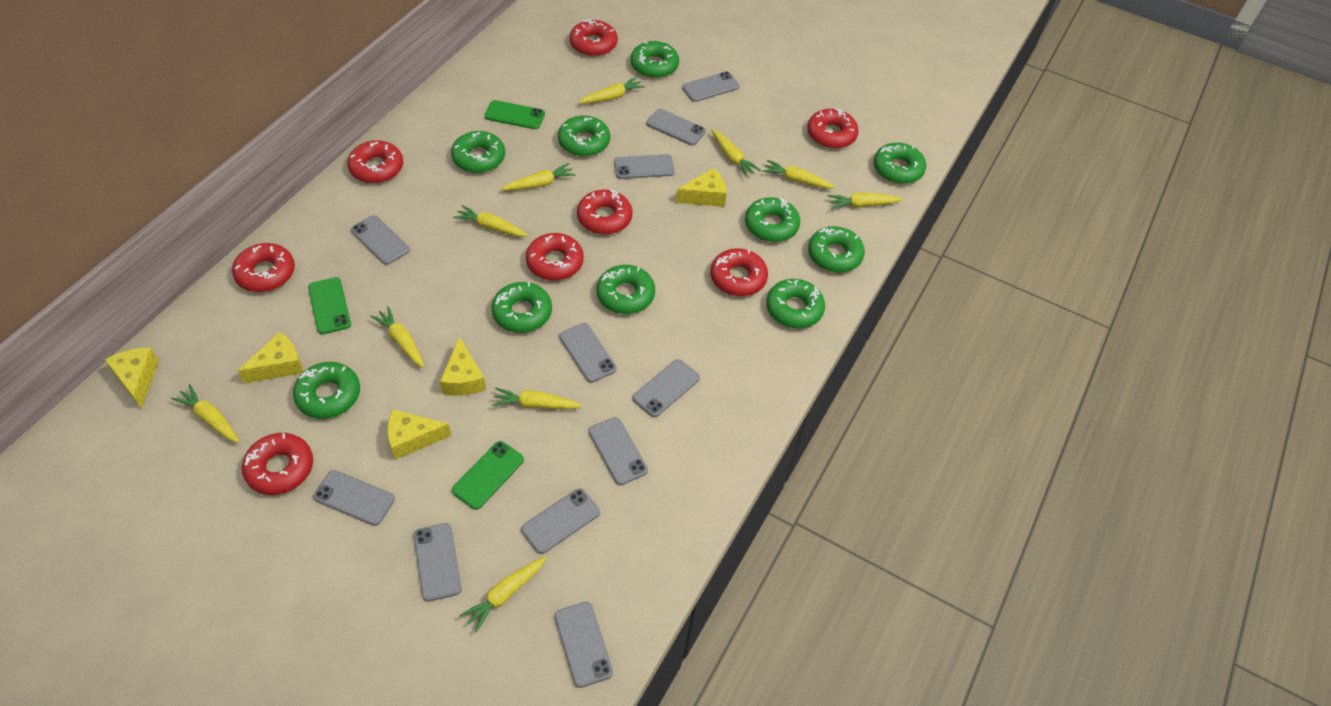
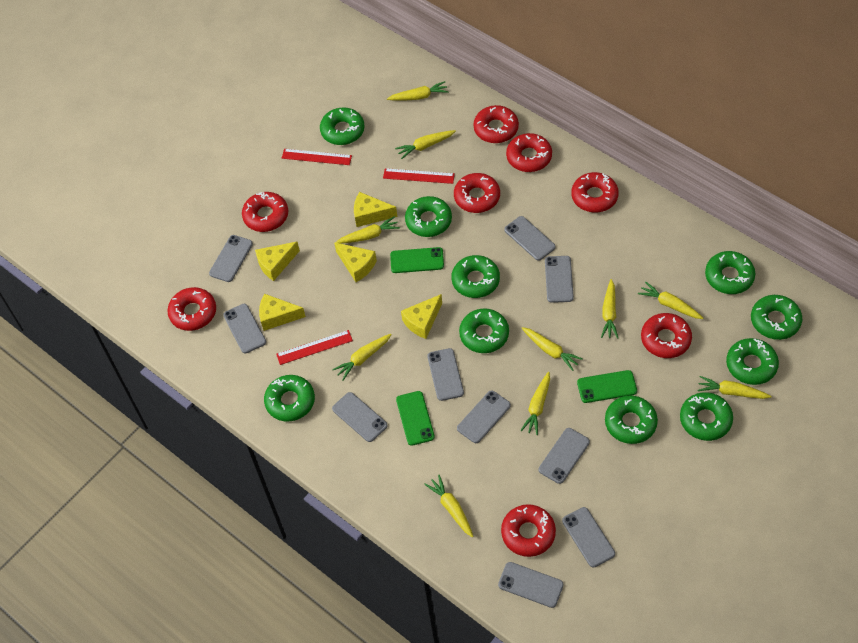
grey phone: 11 -> 10
red ruler: 0 -> 3

